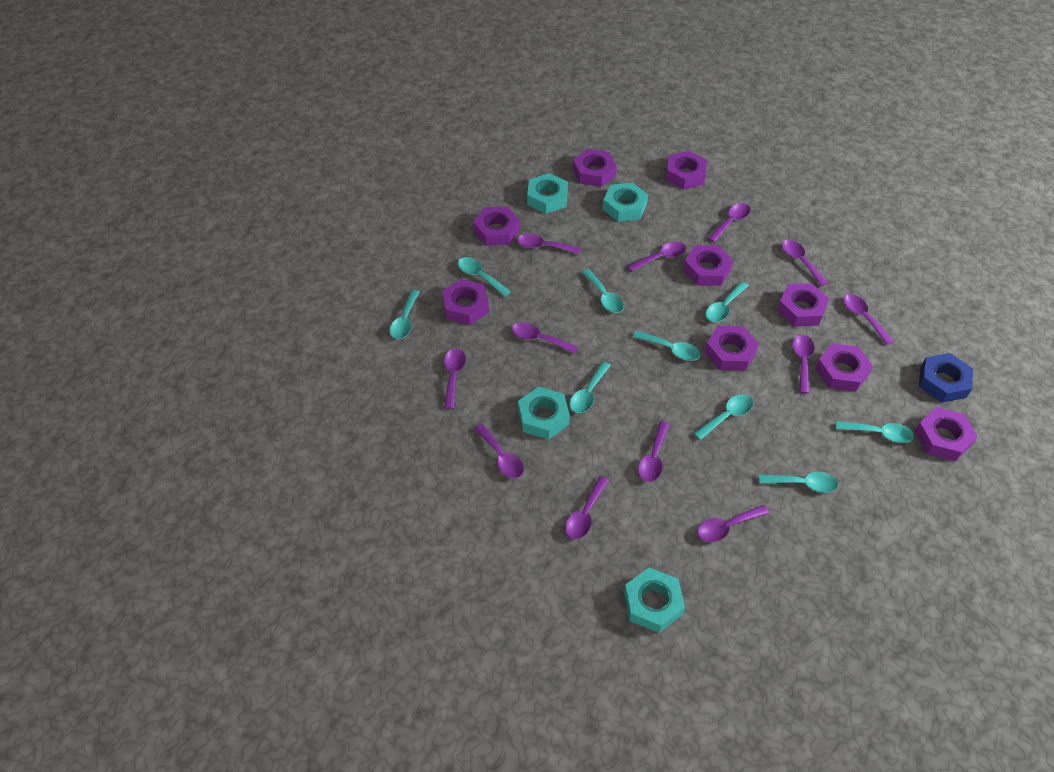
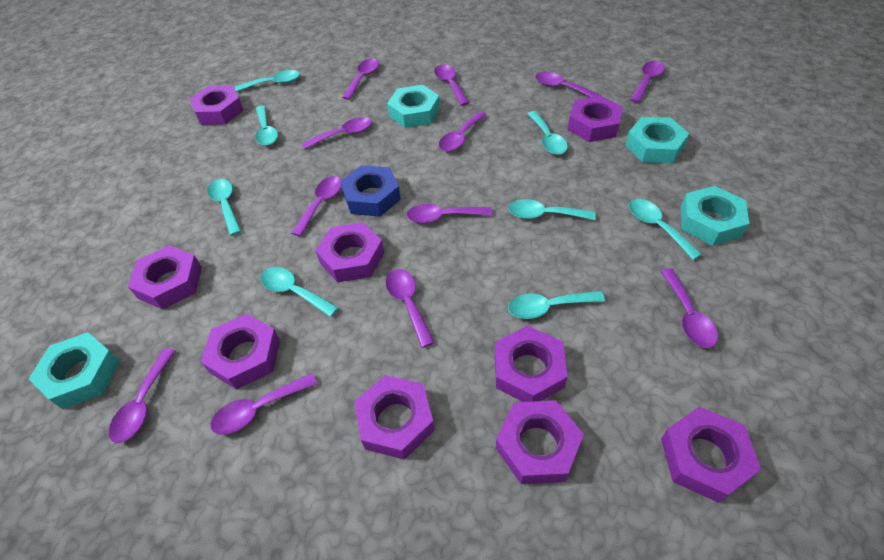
turquoise spoon: 9 -> 8

